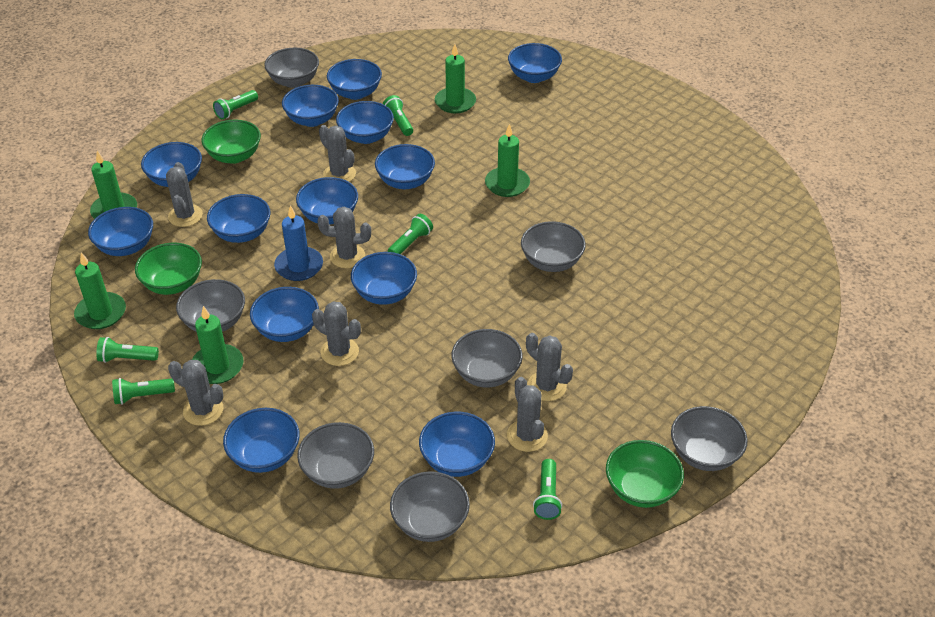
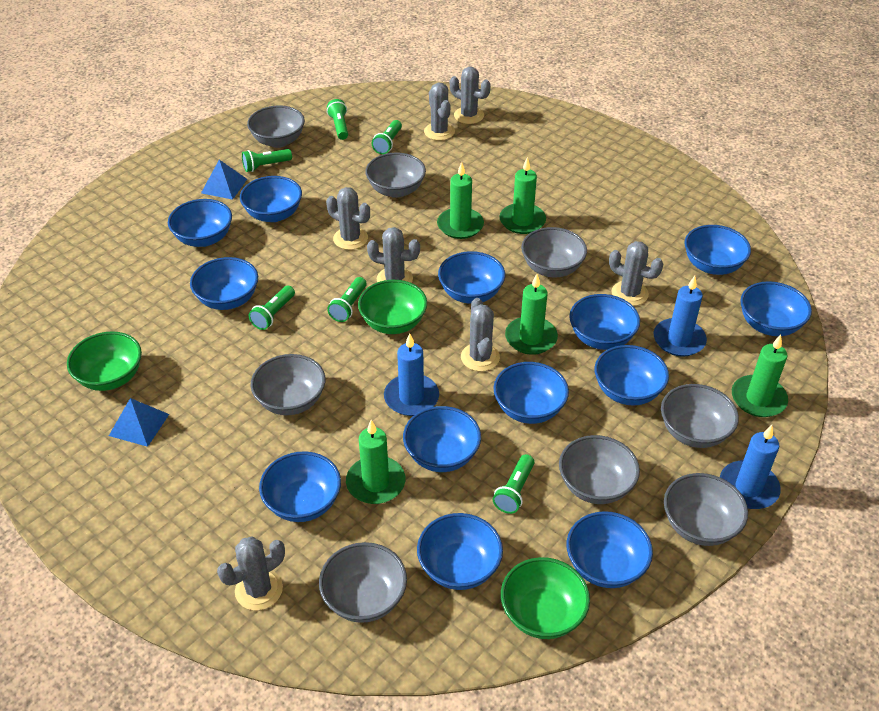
blue candle: 1 -> 3
blue pyramid: 0 -> 2
grey bowl: 7 -> 8

